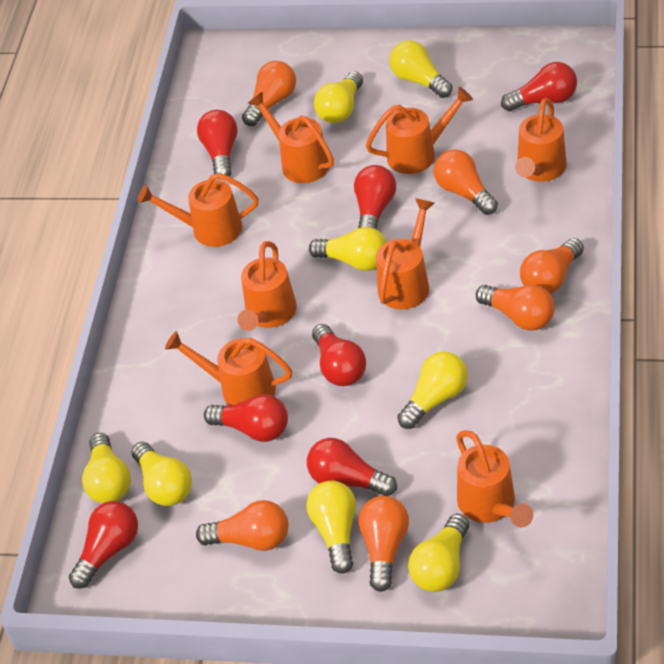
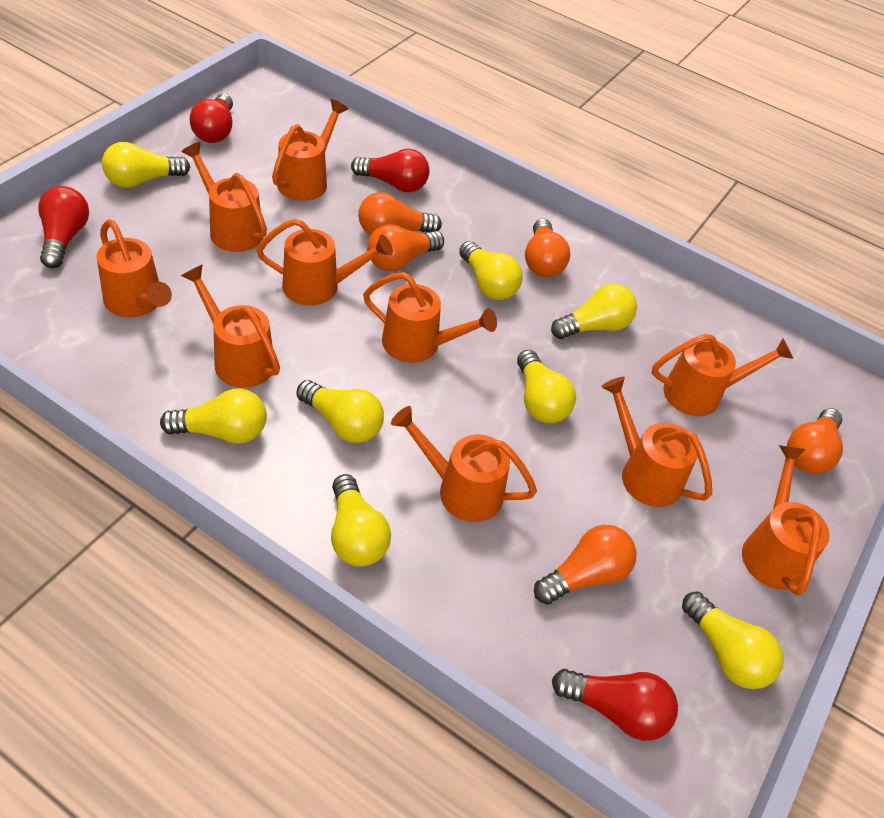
orange light bulb: 6 -> 5
orange watering can: 8 -> 10
red light bulb: 7 -> 4

